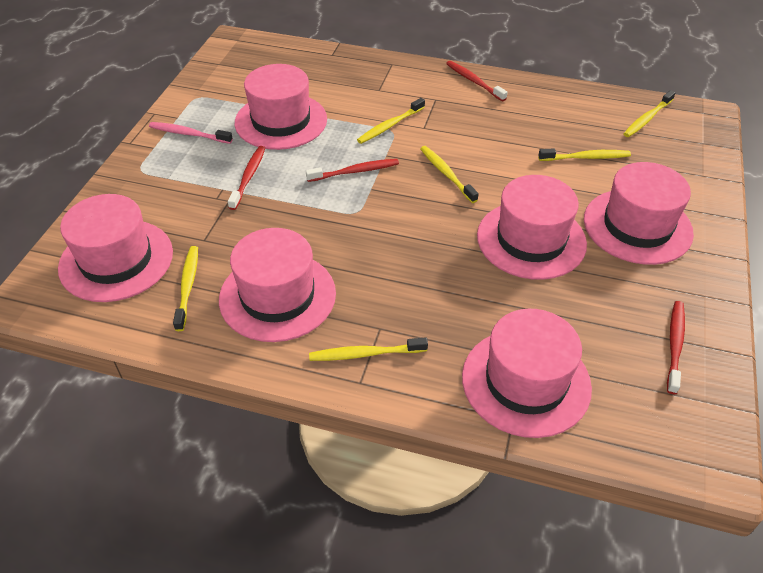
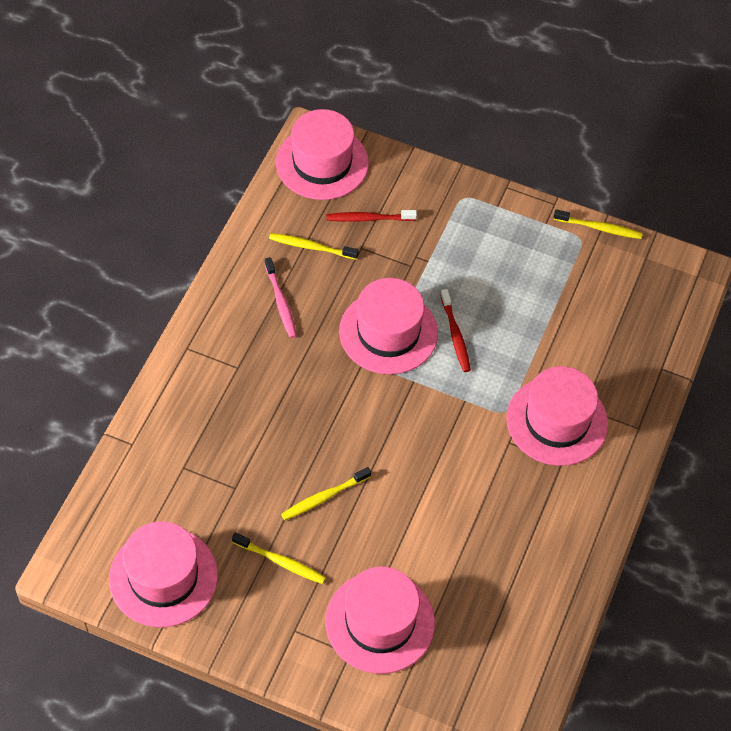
pink hat: 6 -> 5
red toothbrush: 4 -> 2
yellow toothbrush: 6 -> 4

